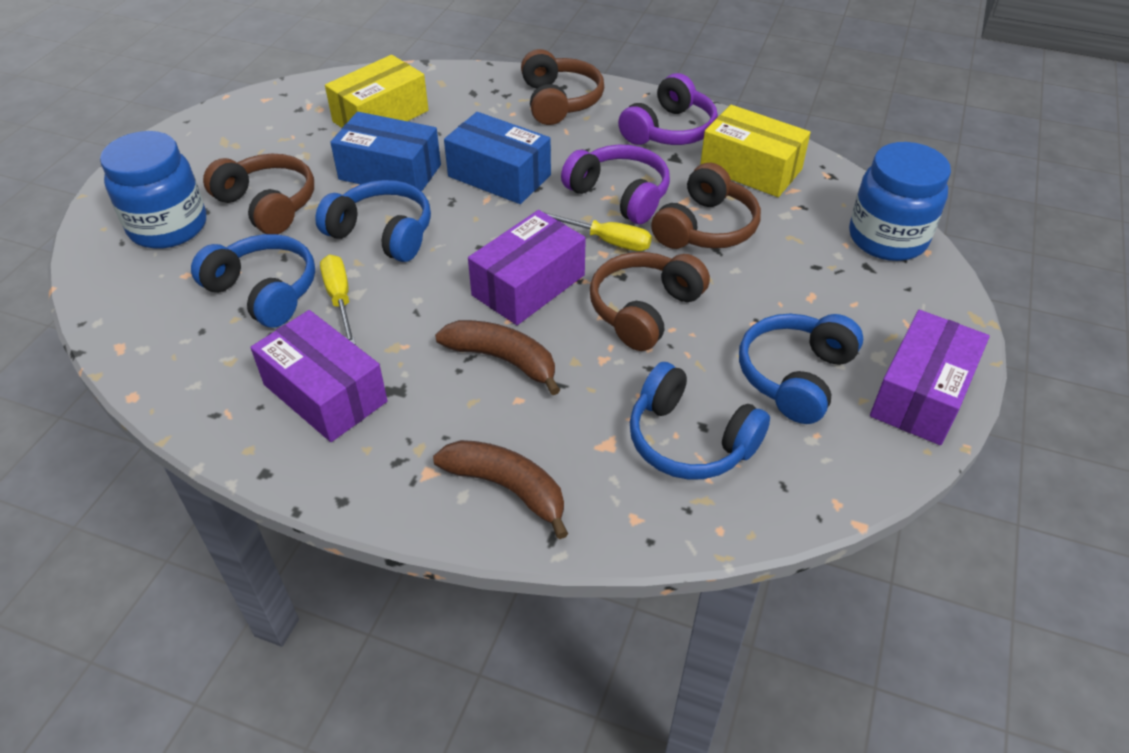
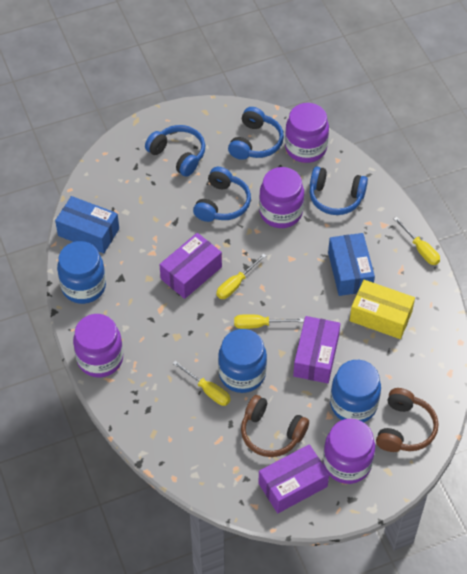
blue jar: 2 -> 3
brown banana: 2 -> 0
brown headphones: 4 -> 2
purple headphones: 2 -> 0
purple jar: 0 -> 4
yellow box: 2 -> 1
yellow screwdriver: 2 -> 4

